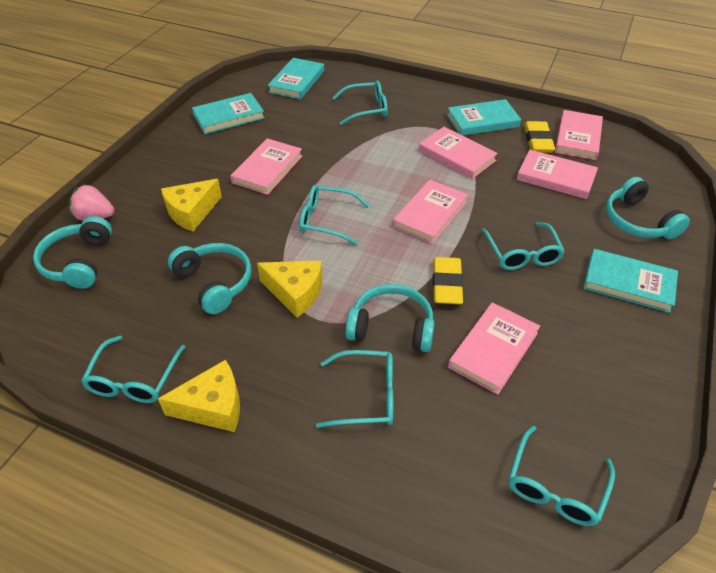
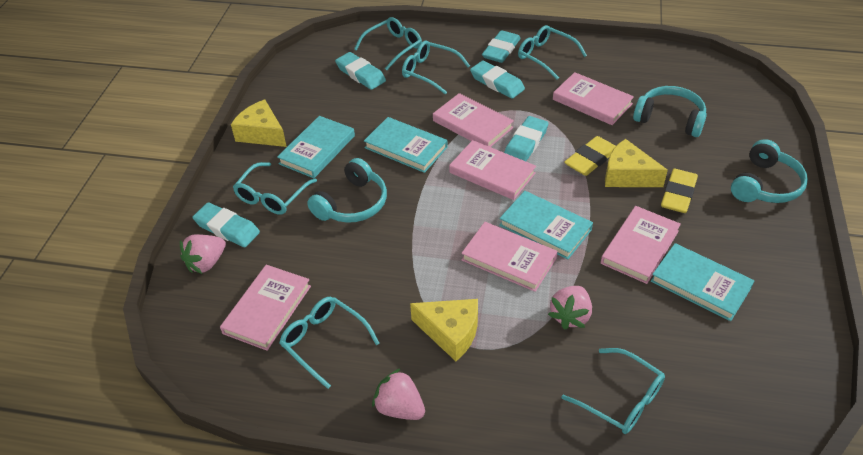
pink strawberry: 1 -> 3
turquoise eraser: 0 -> 5
turquoise headphones: 4 -> 3

